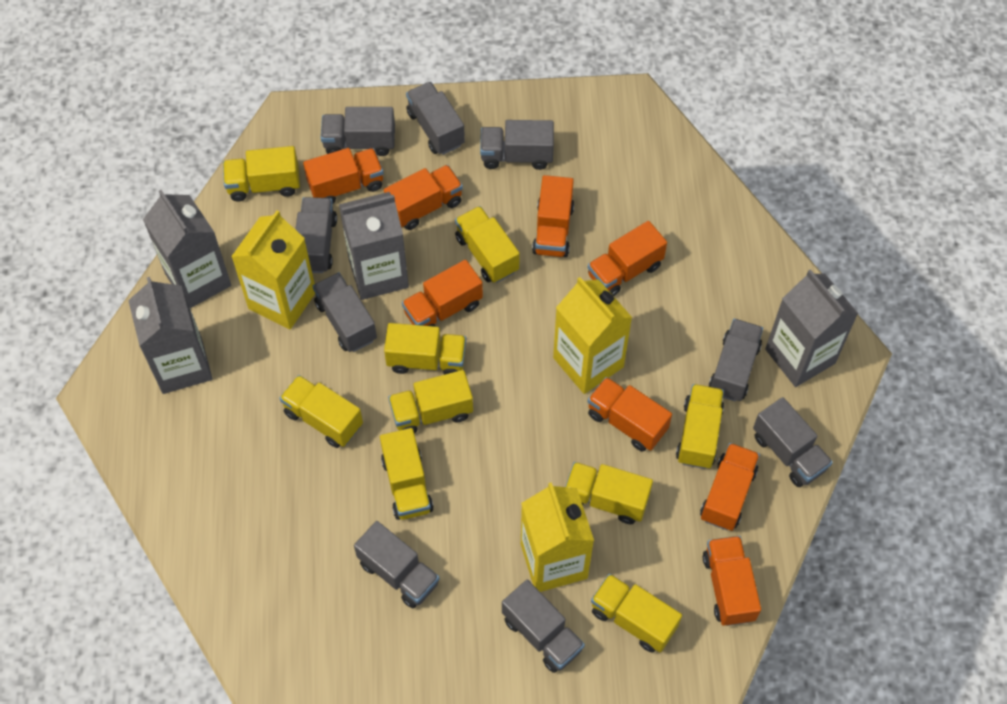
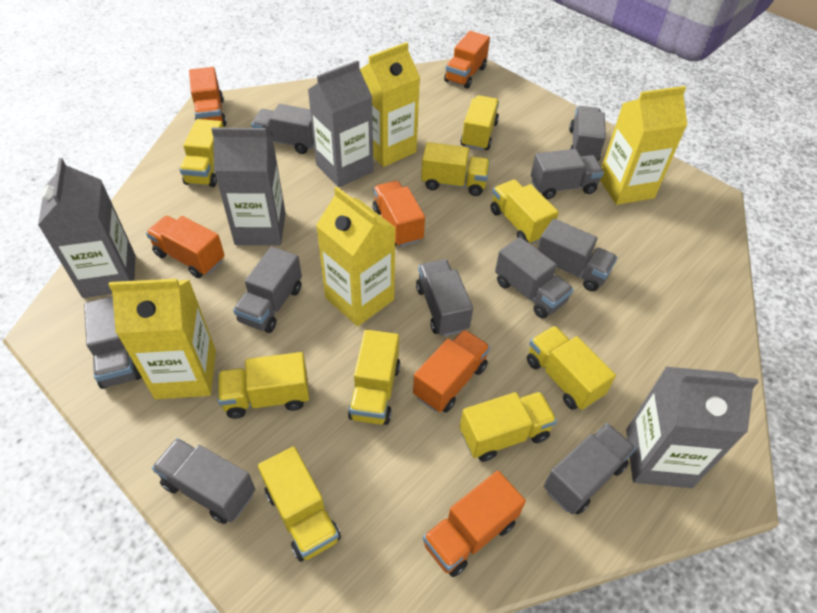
grey truck: 9 -> 10
orange truck: 8 -> 6
yellow carton: 3 -> 4

